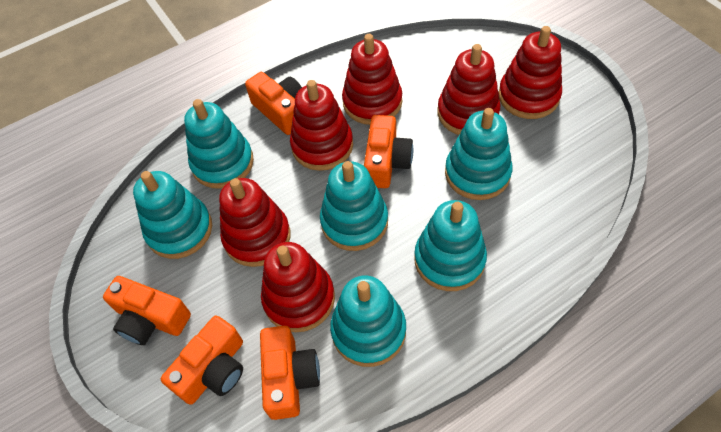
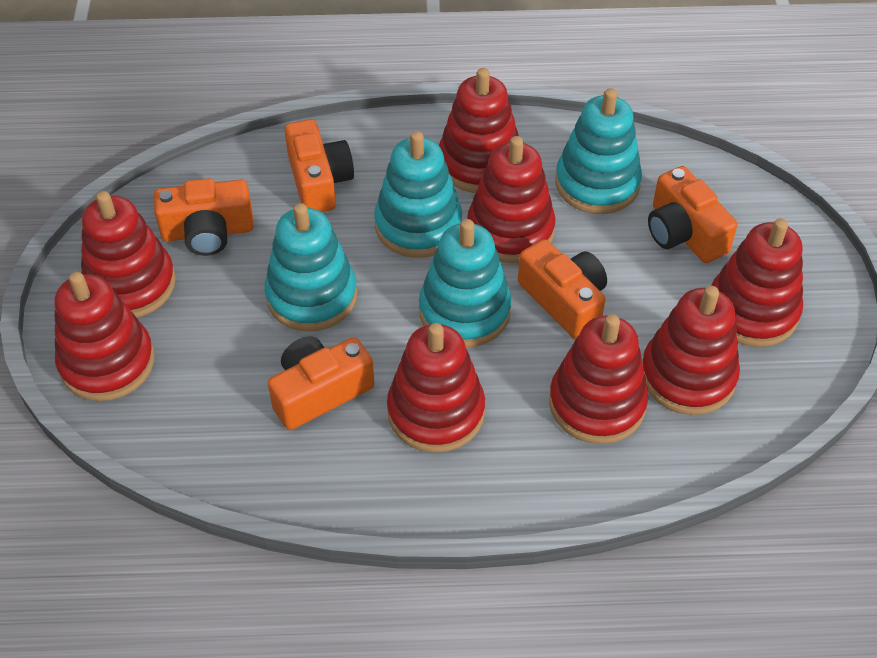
red stacking toy: 6 -> 8
turquoise stacking toy: 6 -> 4

